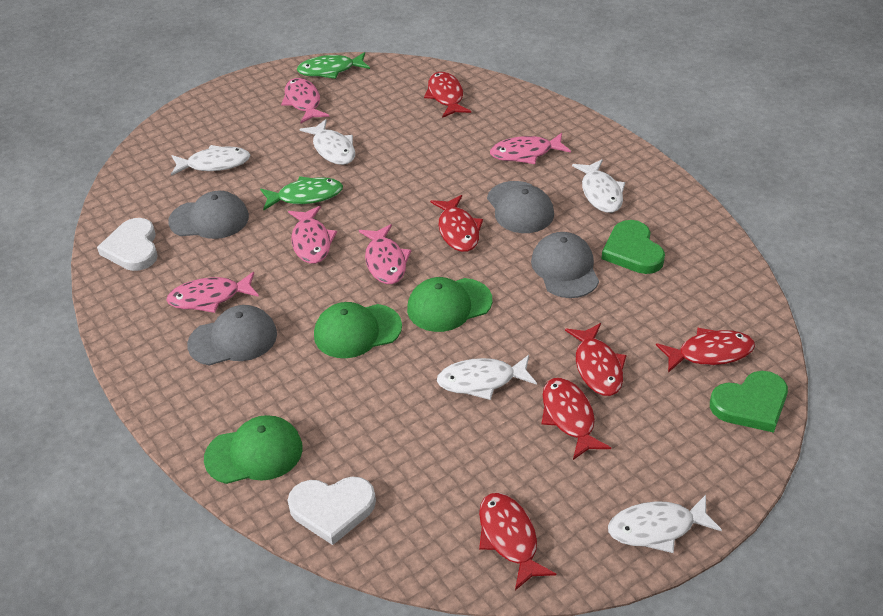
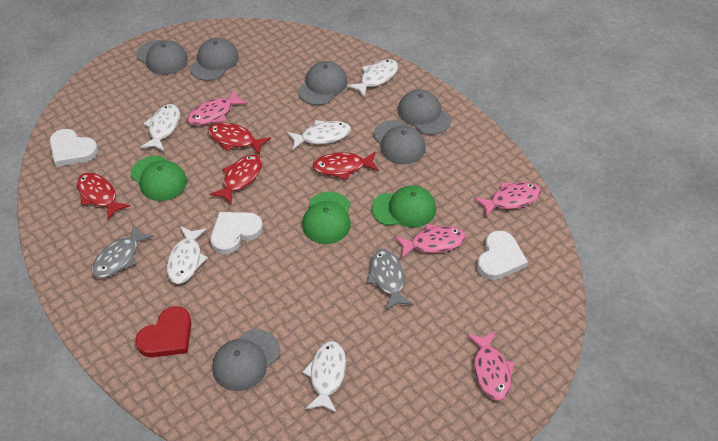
green fish: 2 -> 0
green heart: 2 -> 0
grey cap: 4 -> 6
grey fish: 0 -> 2
pink fish: 5 -> 4
red fish: 6 -> 4
red heart: 0 -> 1
white heart: 2 -> 3

